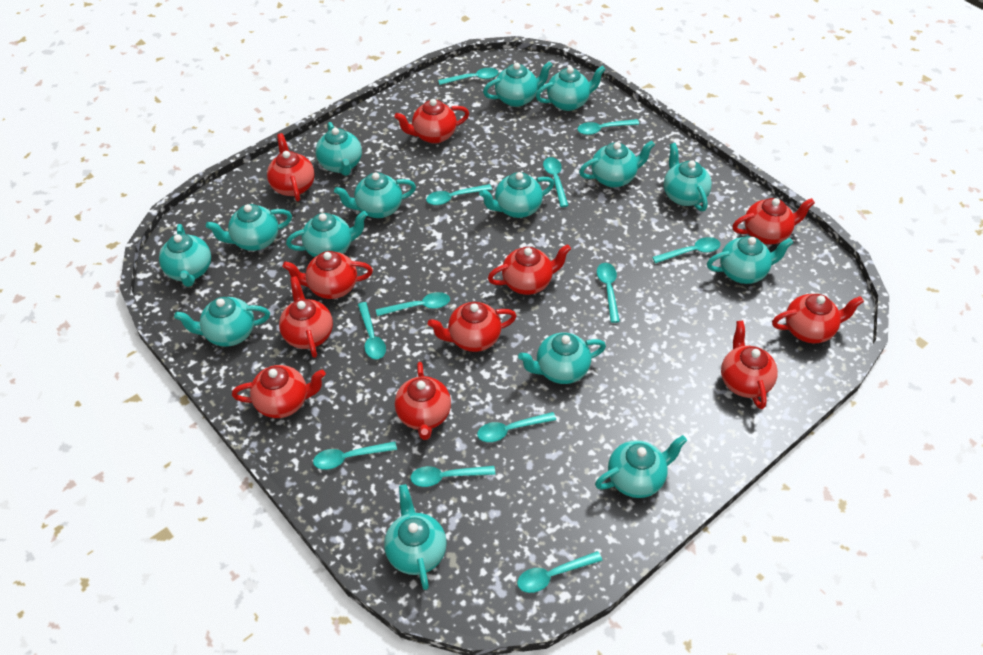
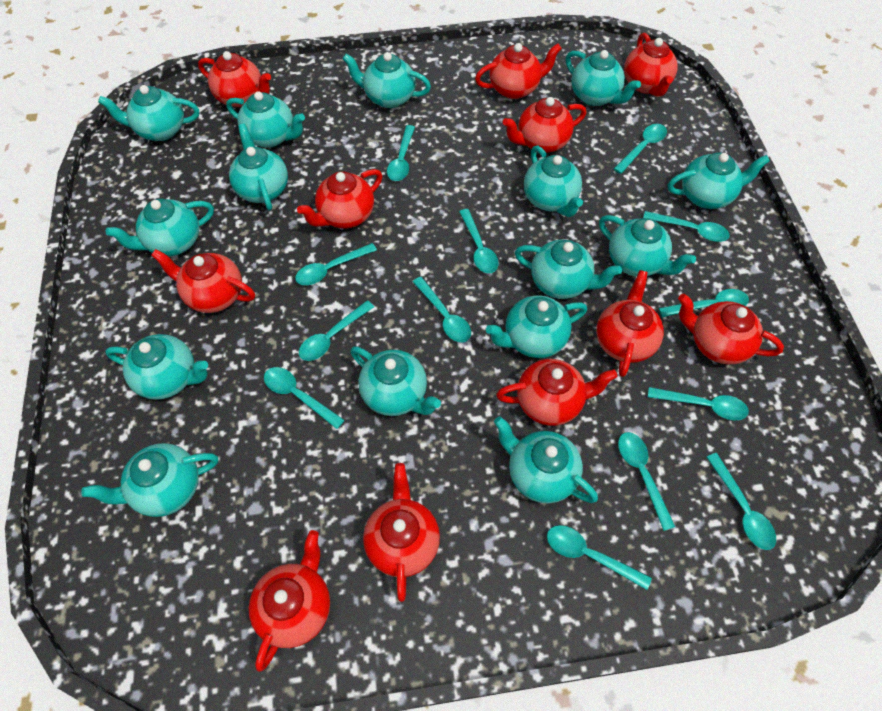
turquoise spoon: 12 -> 13

